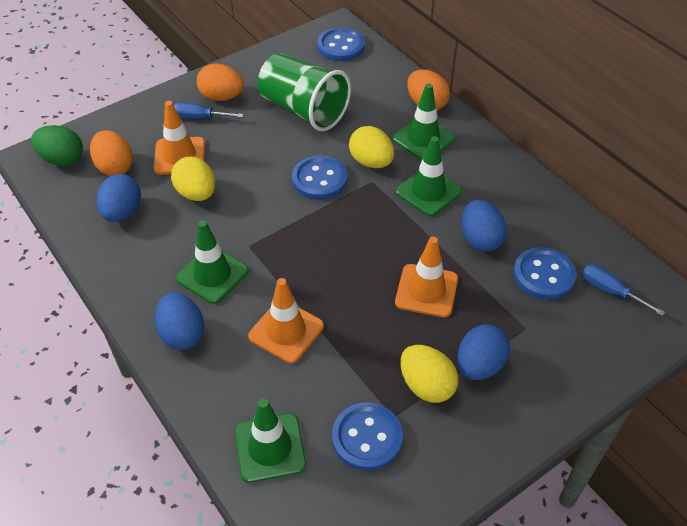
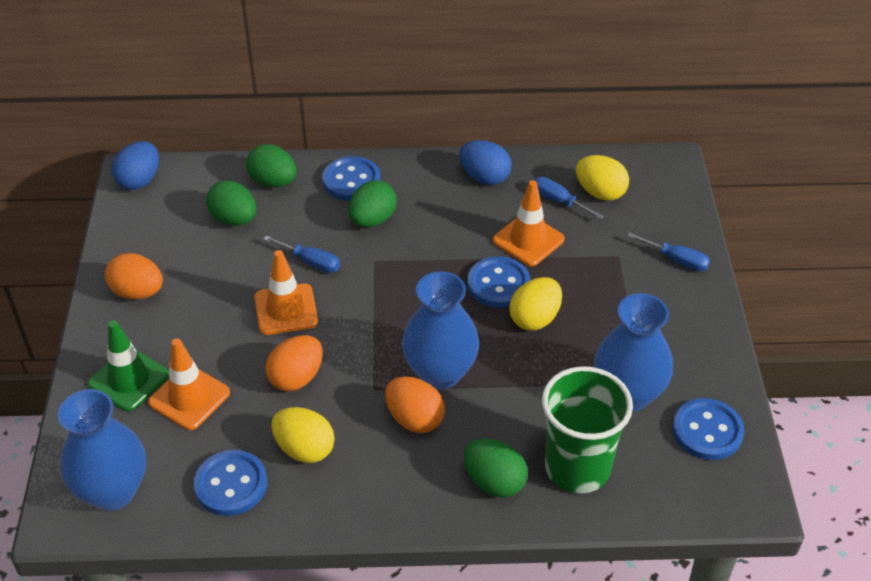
blue egg: 4 -> 2
blue screwdriver: 2 -> 3
blue vase: 0 -> 3
green egg: 1 -> 4
green traffic cone: 4 -> 1

